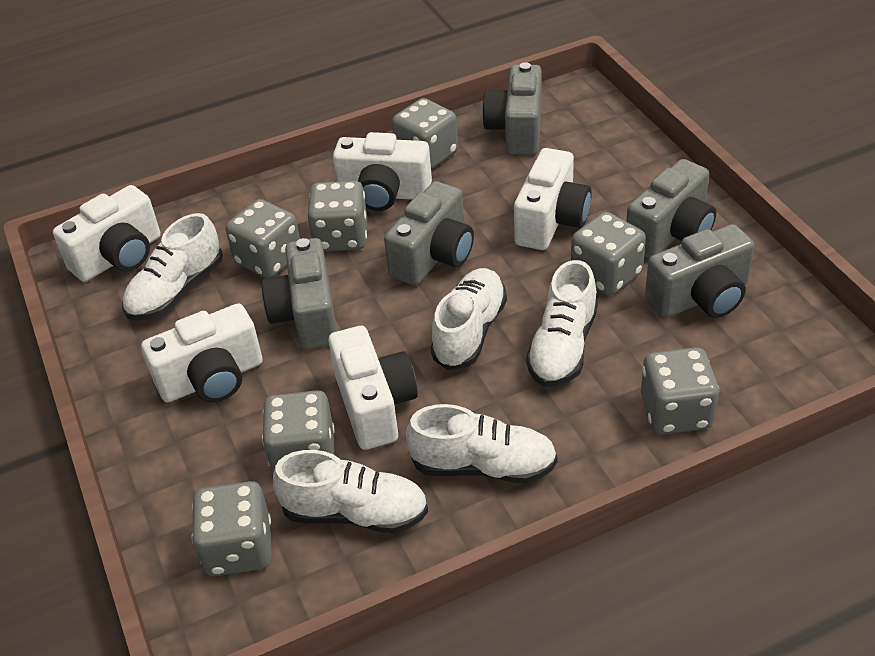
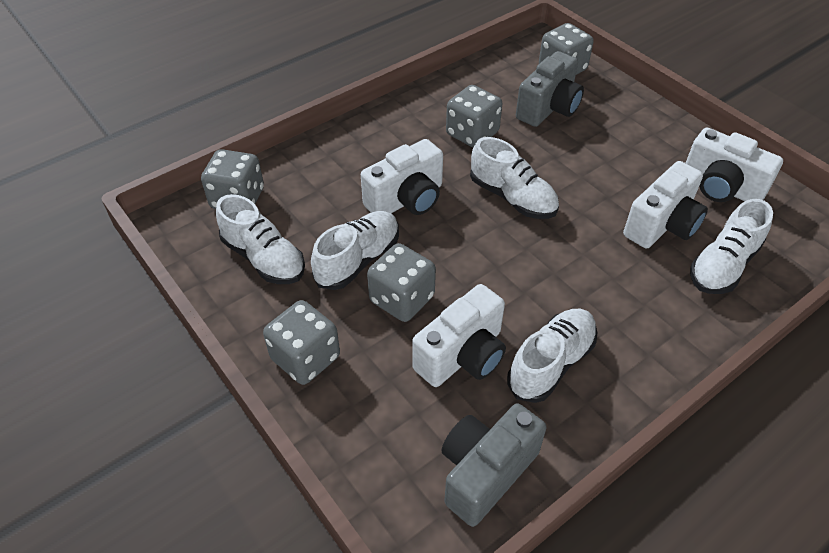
grey camera: 5 -> 2
grey dice: 7 -> 5
white camera: 5 -> 4

